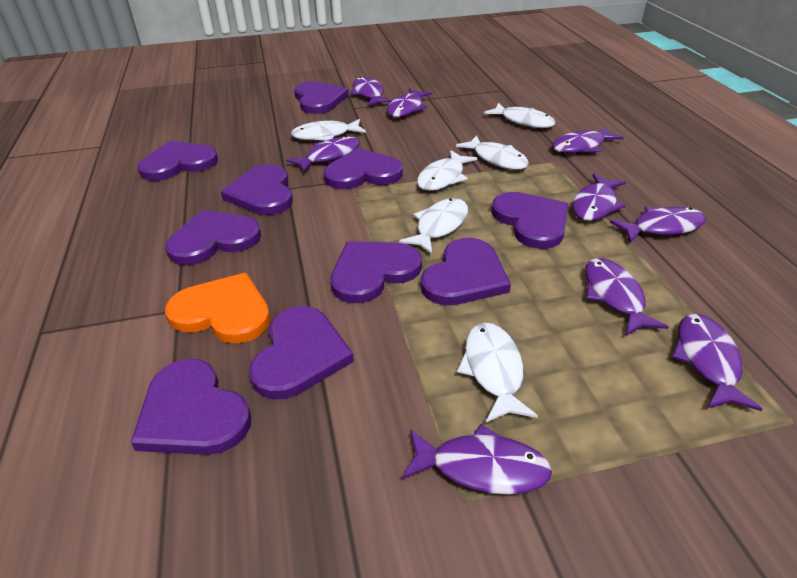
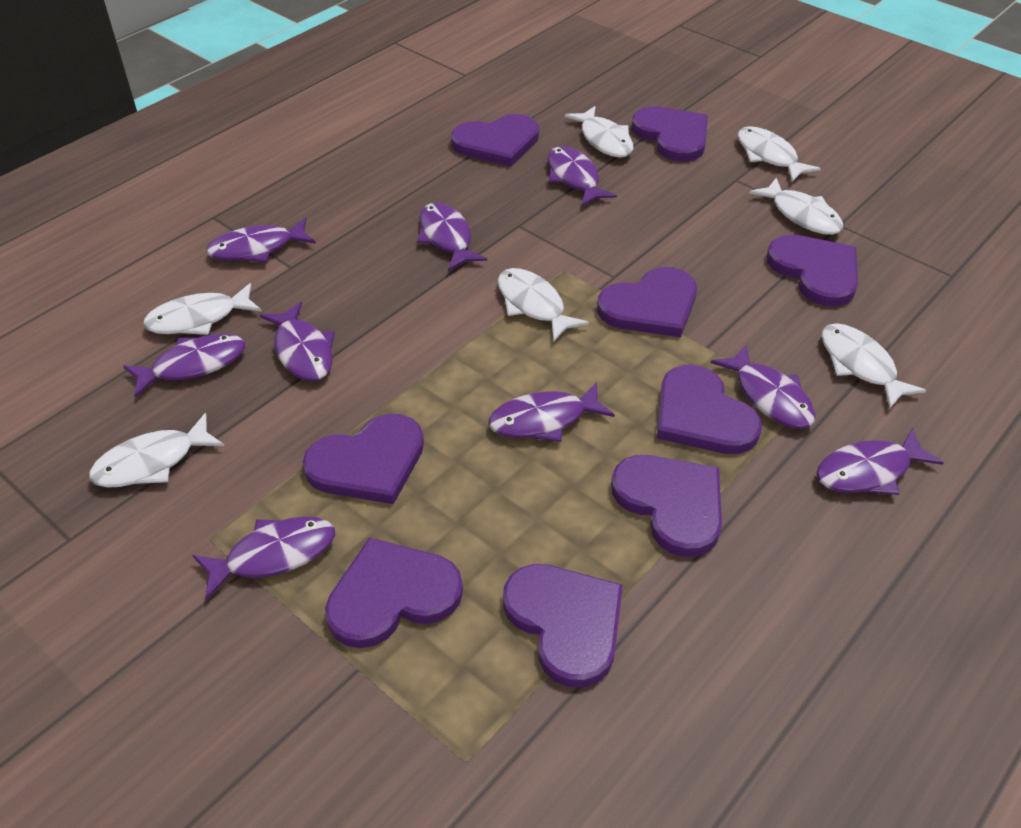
orange heart: 1 -> 0
purple heart: 10 -> 9
white fish: 6 -> 7

